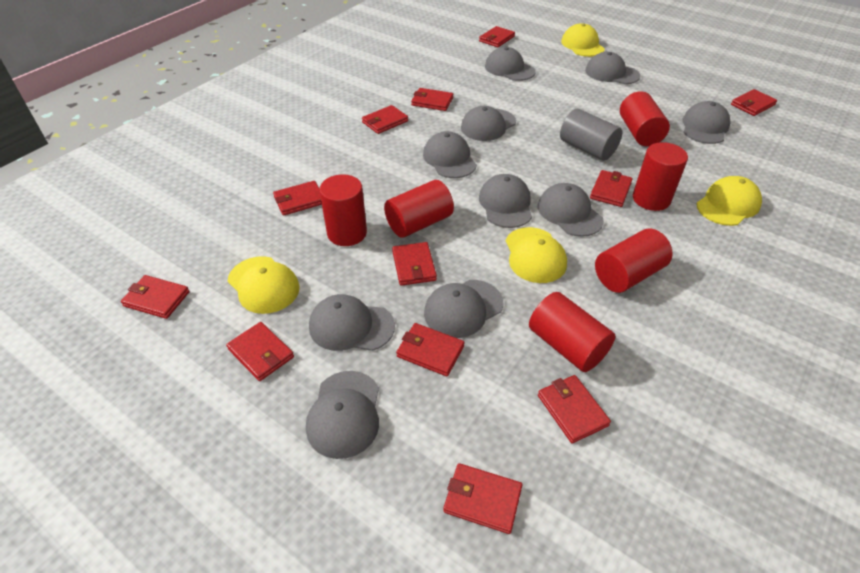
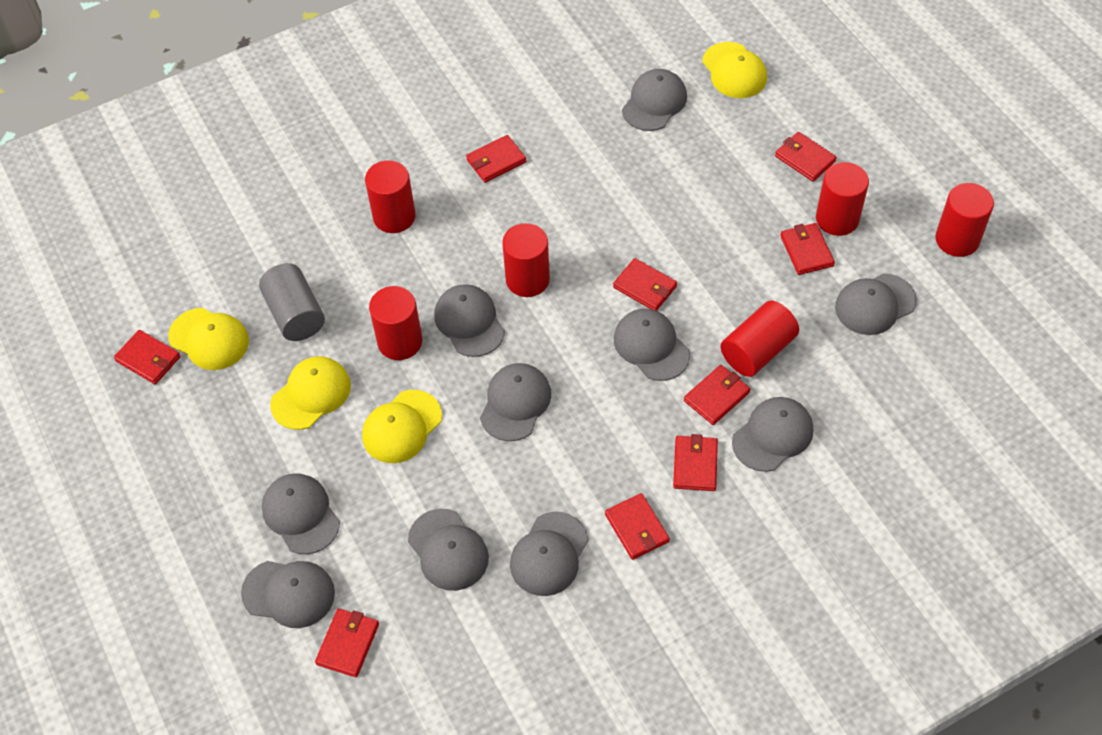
red wallet: 12 -> 9

